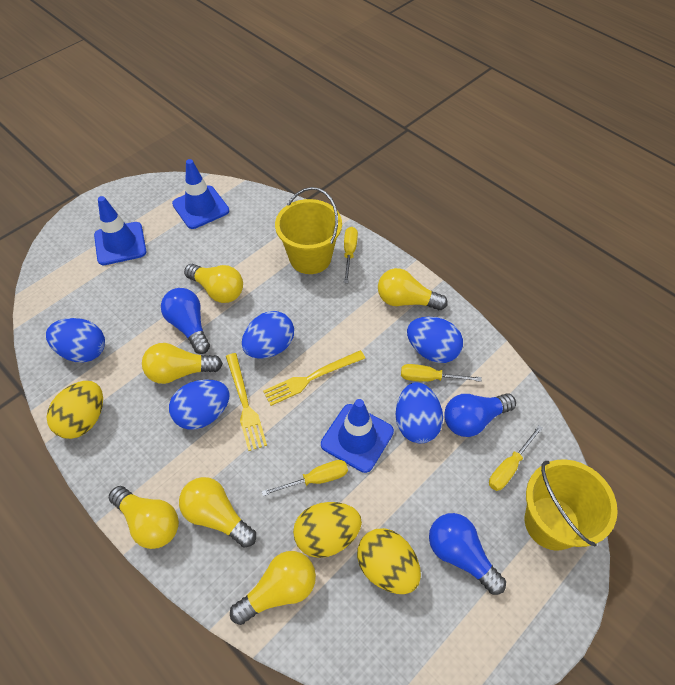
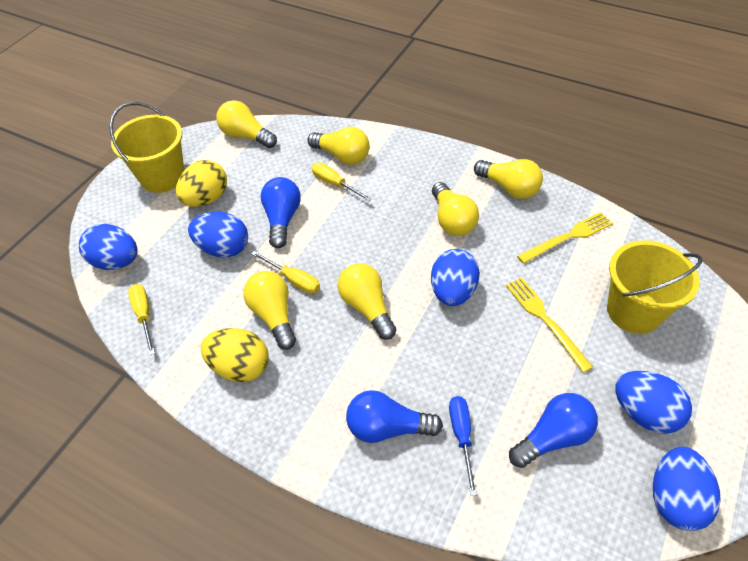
blue screwdriver: 0 -> 1
blue traffic cone: 3 -> 0
yellow egg: 3 -> 2
yellow screwdriver: 4 -> 3

